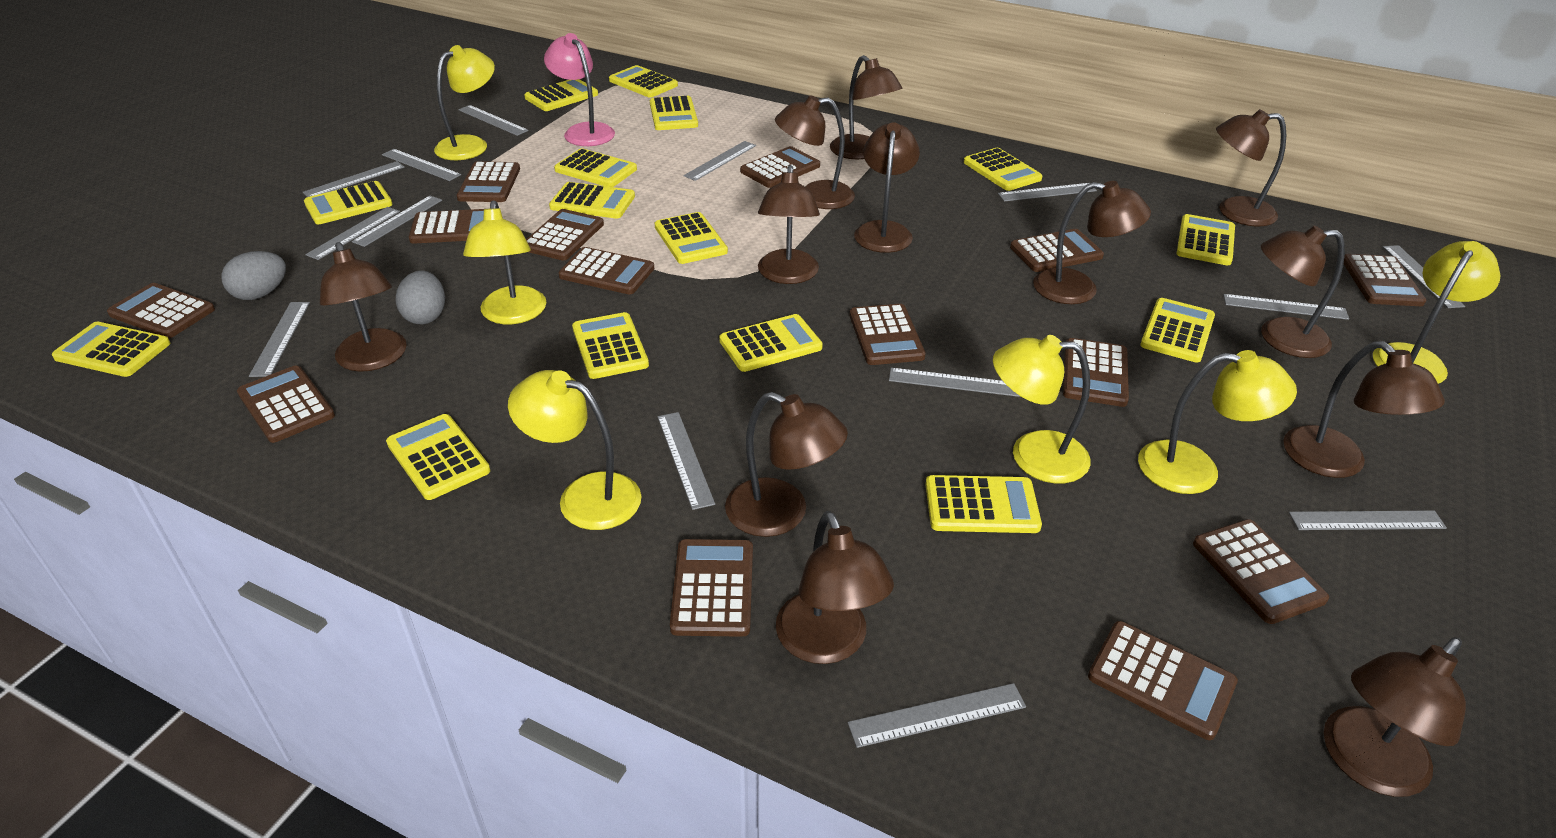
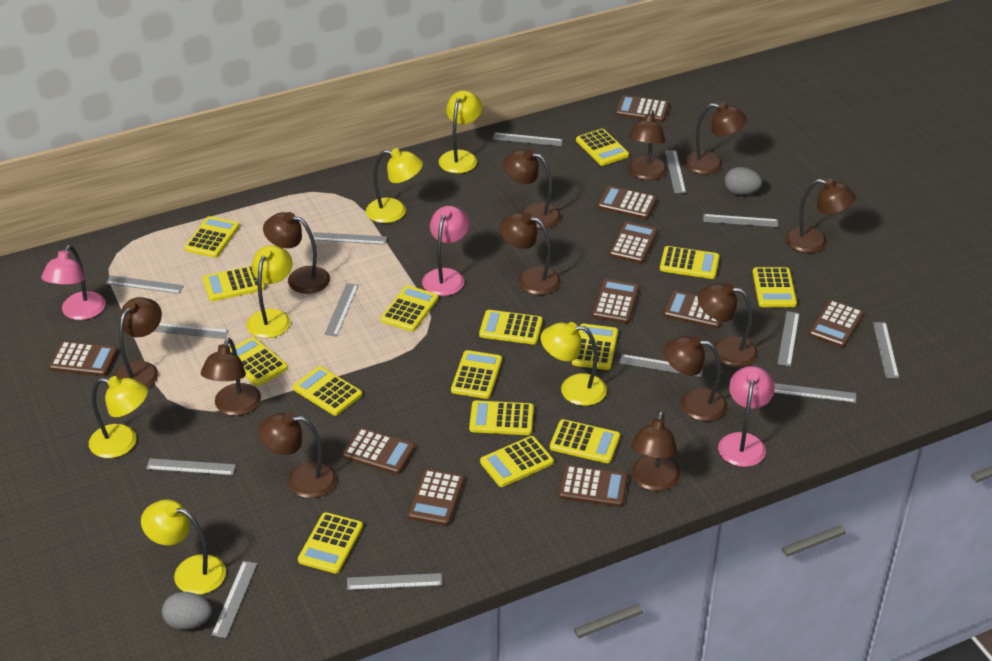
brown calculator: 14 -> 10
pink lamp: 1 -> 3

